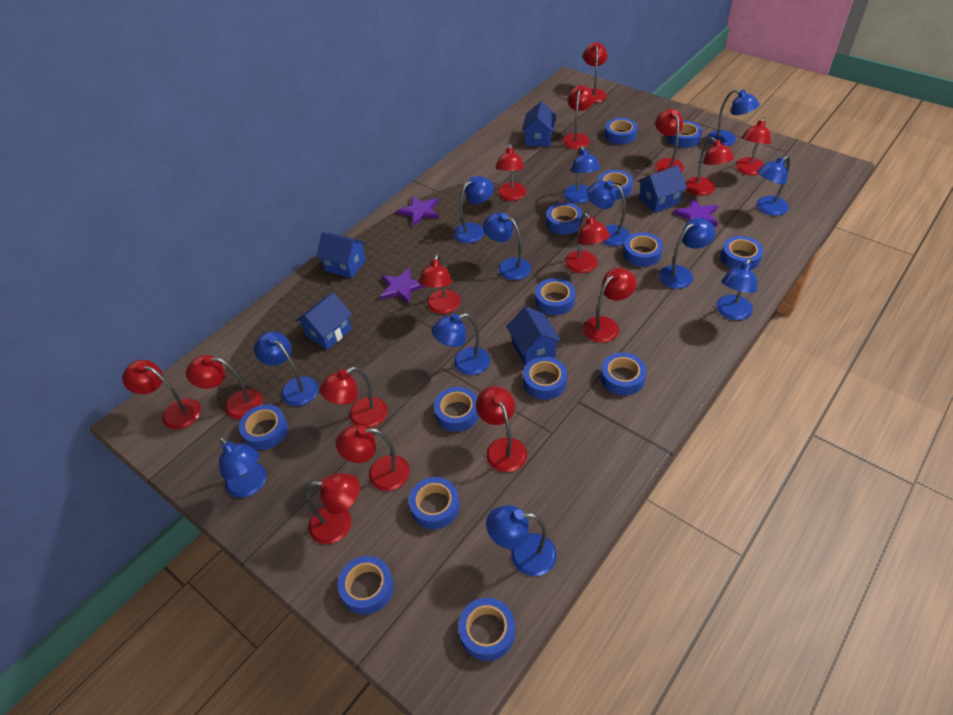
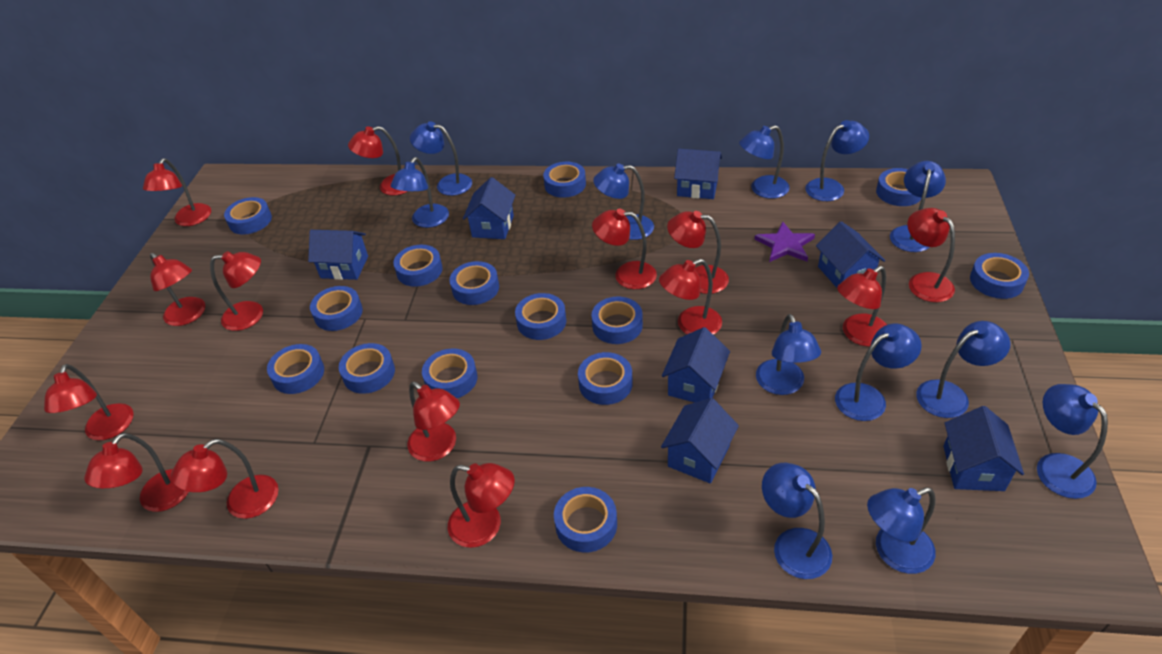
blue house: 5 -> 7
purple star: 3 -> 1
red lamp: 15 -> 14

